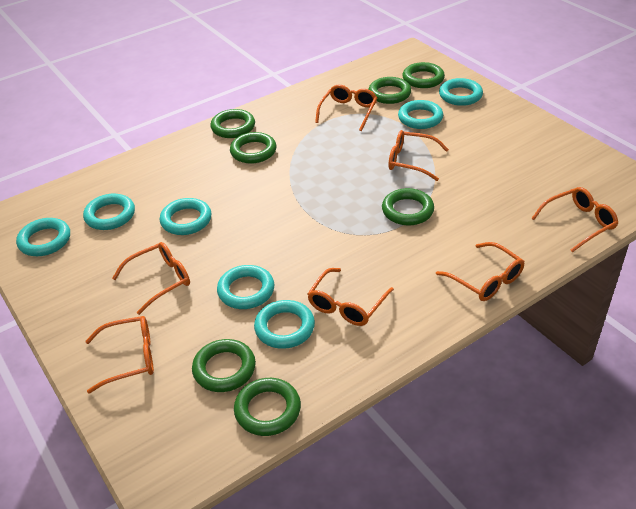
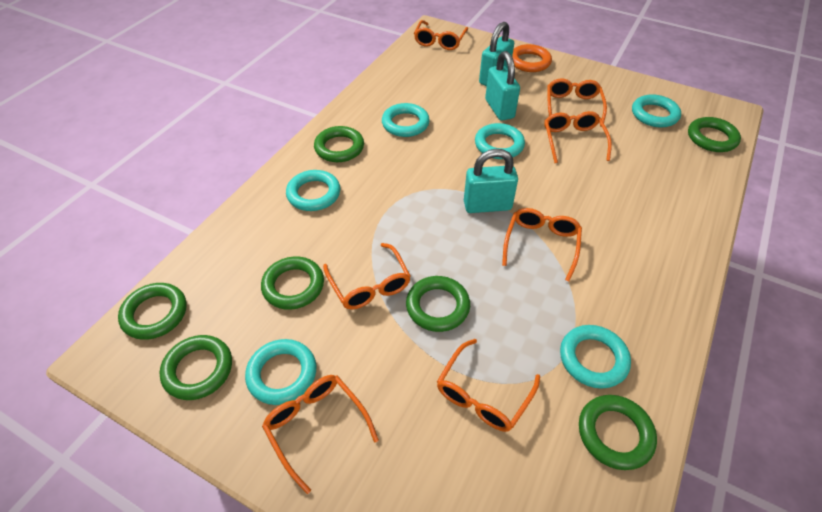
orange ring: 0 -> 1
turquoise padlock: 0 -> 3
turquoise ring: 7 -> 6

